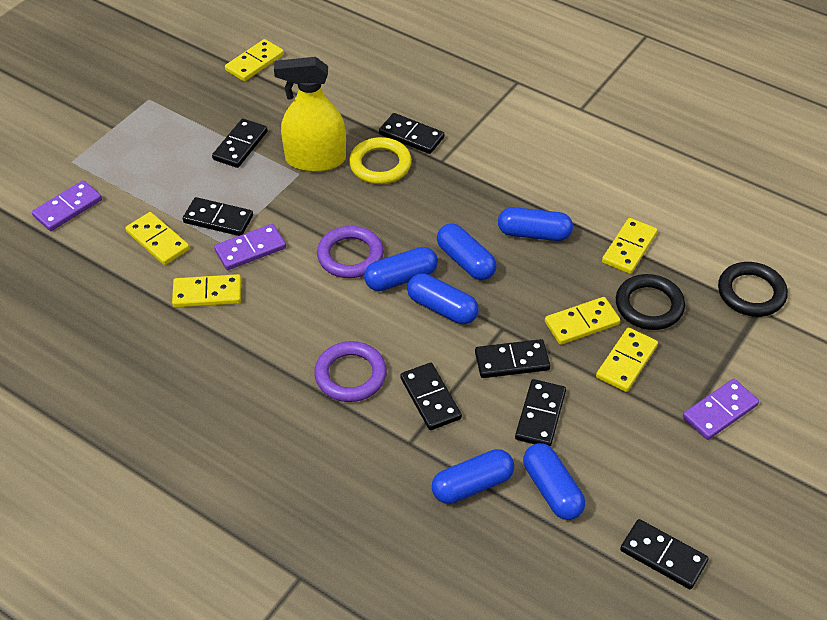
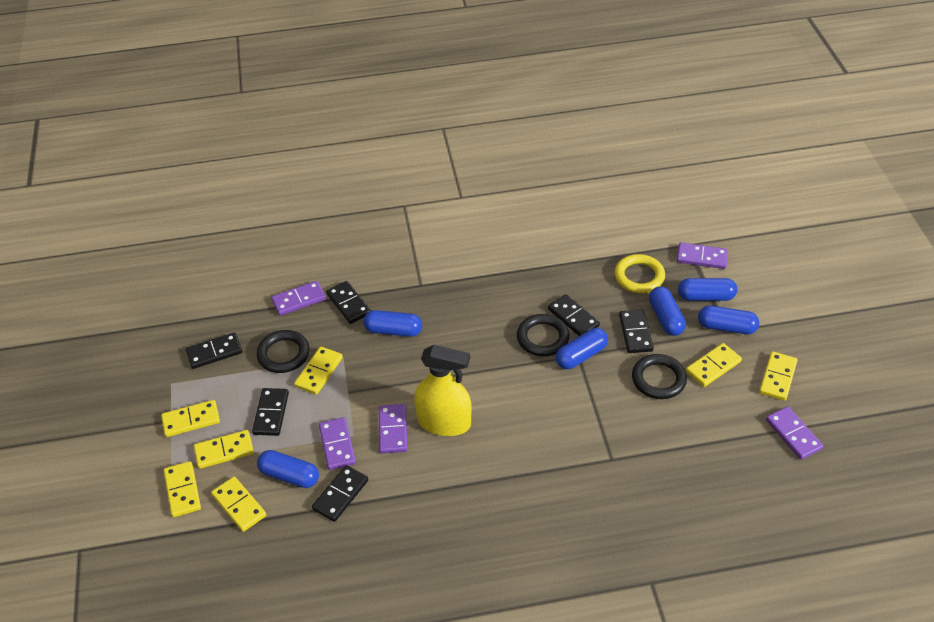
black domino: 7 -> 6
black ring: 2 -> 3
purple domino: 3 -> 5
purple ring: 2 -> 0
yellow domino: 6 -> 7

